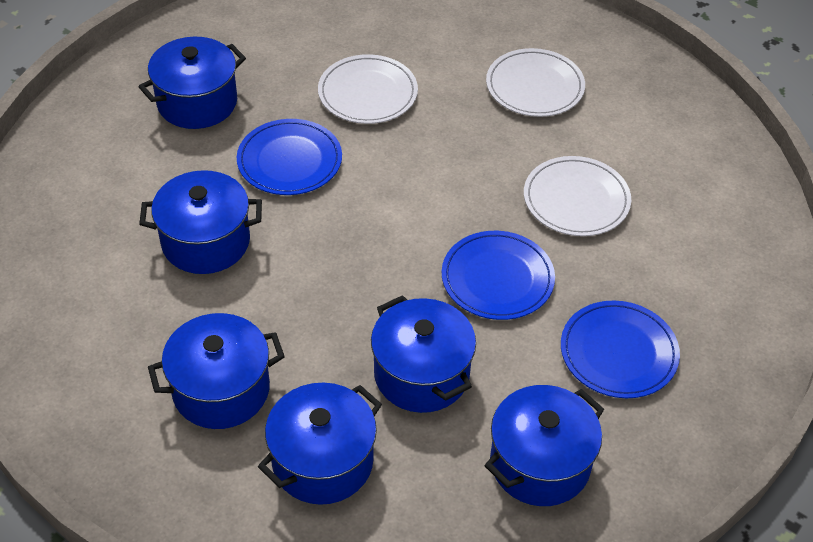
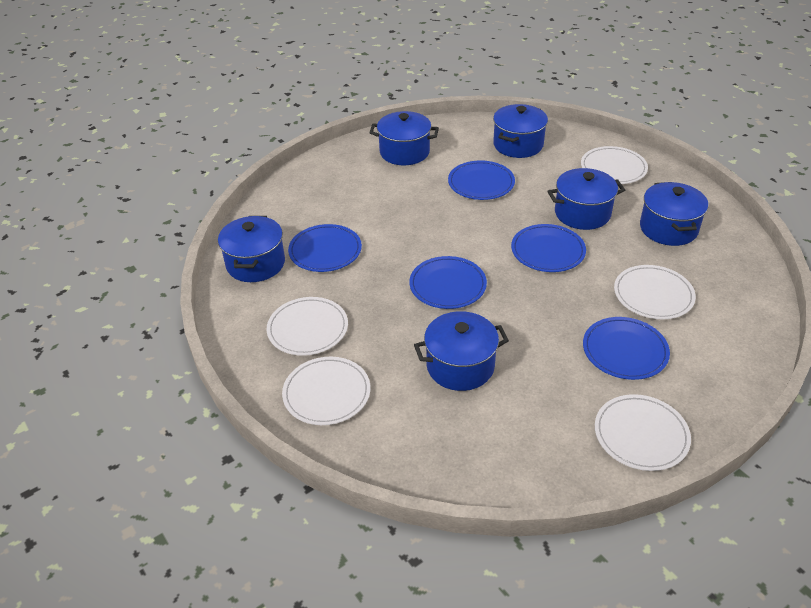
blue plate: 3 -> 5
white plate: 3 -> 5

